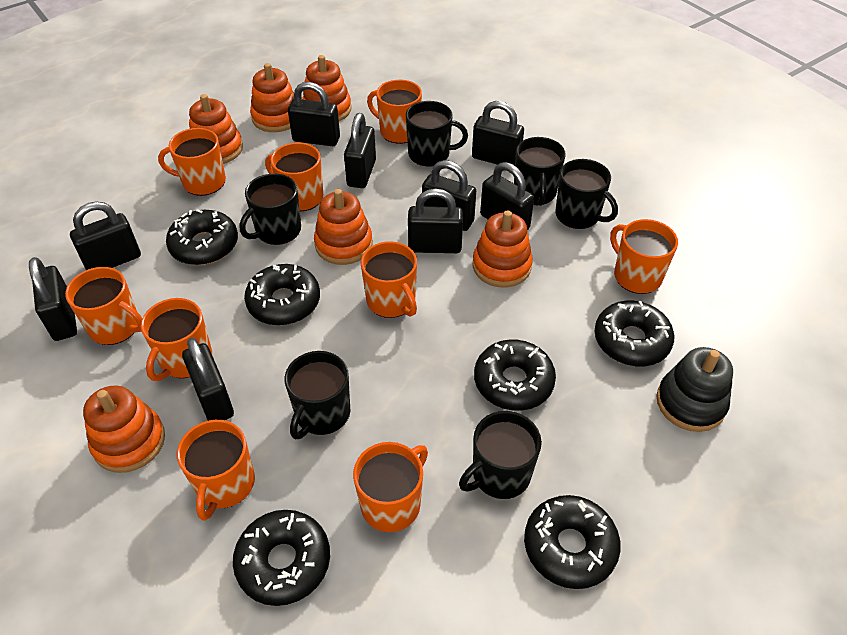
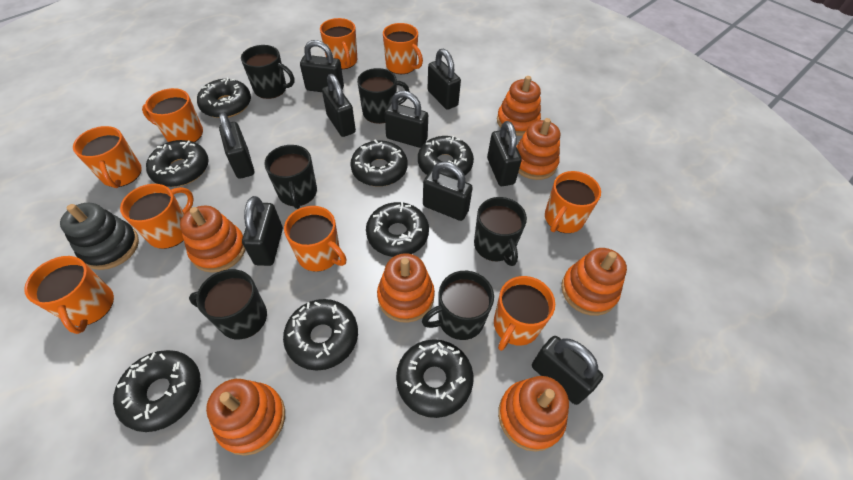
black donut: 6 -> 8
orange stacking toy: 6 -> 7

